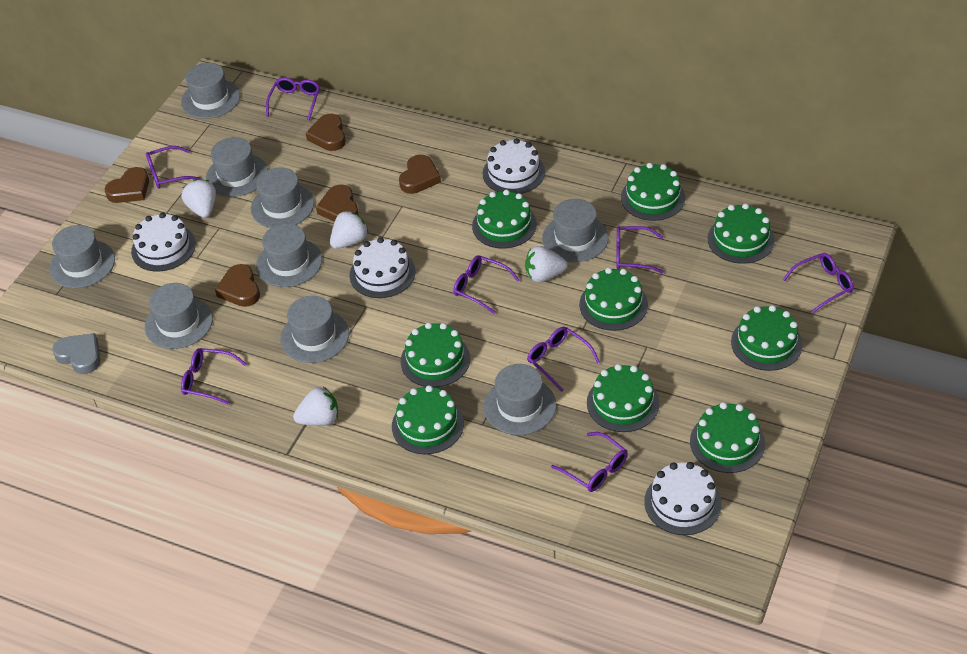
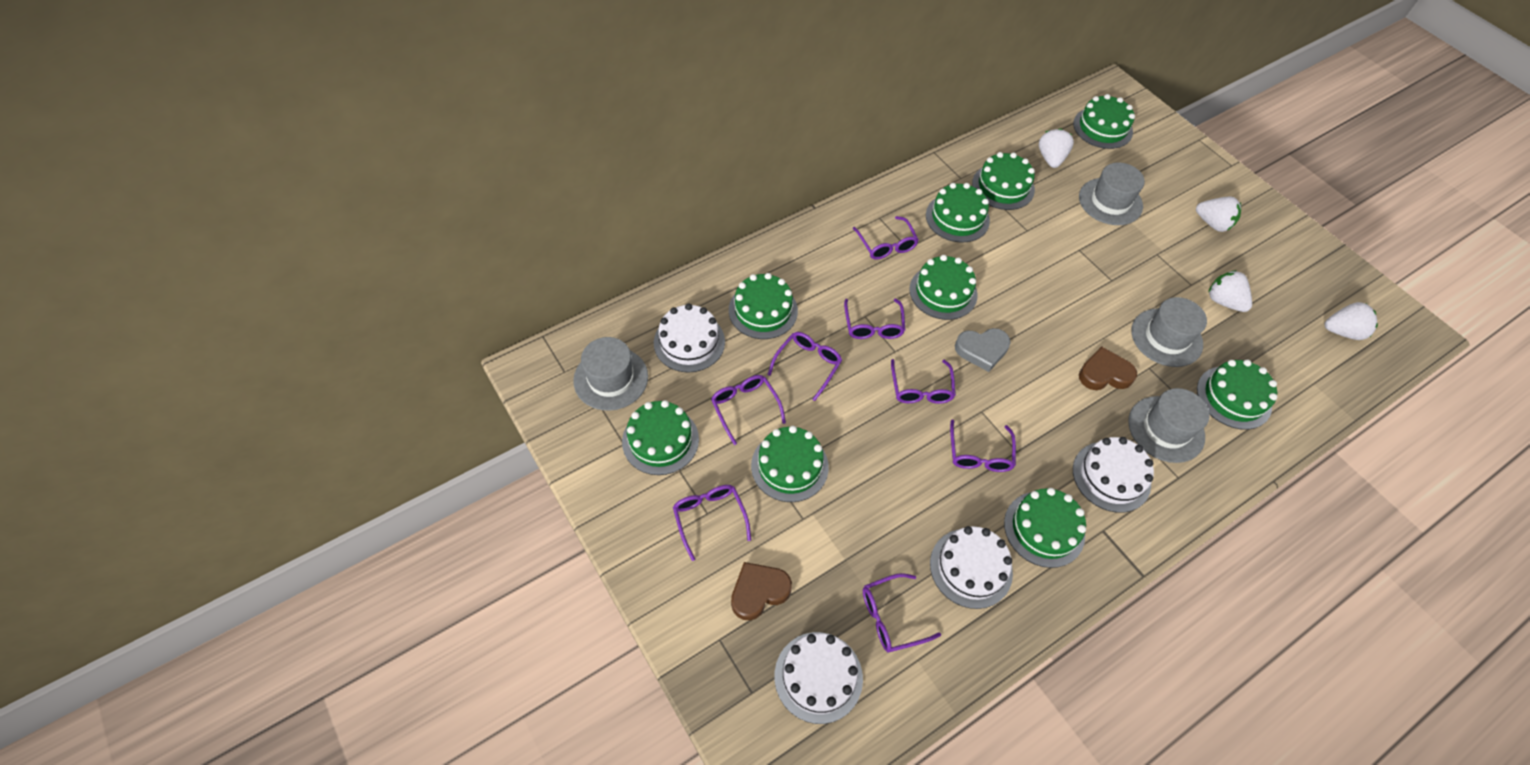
brown heart: 5 -> 2
grey hat: 9 -> 4

